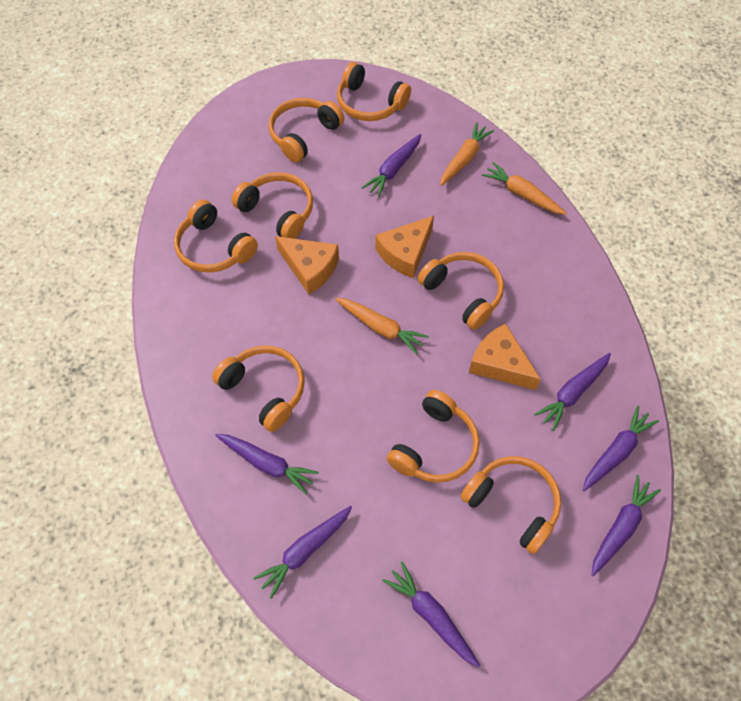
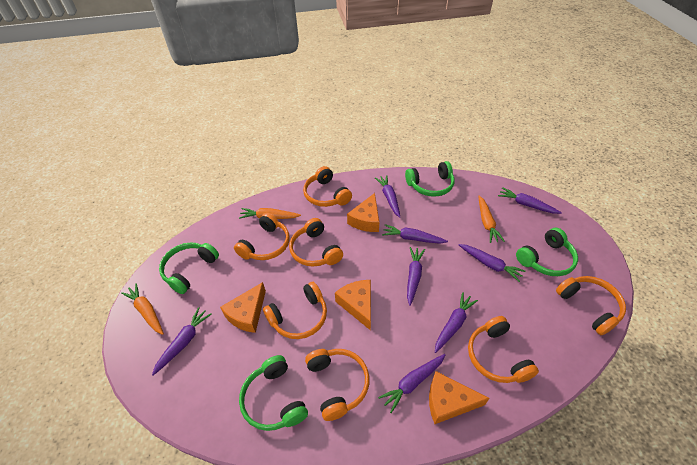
green headphones: 0 -> 4
orange cheese: 3 -> 4
orange headphones: 8 -> 7
purple carrot: 7 -> 8

